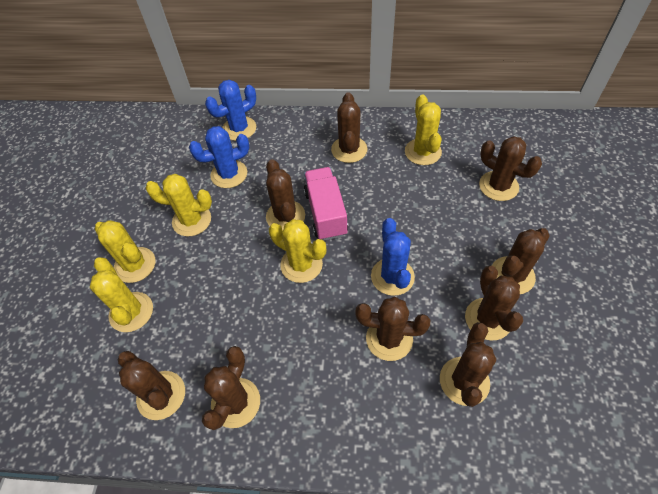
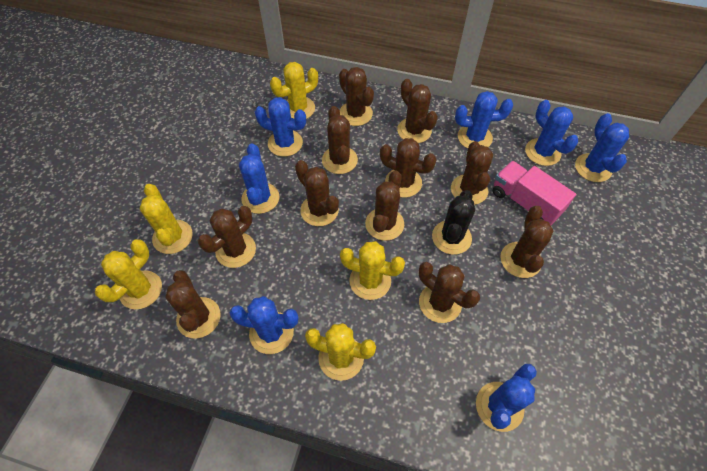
black cactus: 0 -> 1
blue cactus: 3 -> 7
brown cactus: 9 -> 11

